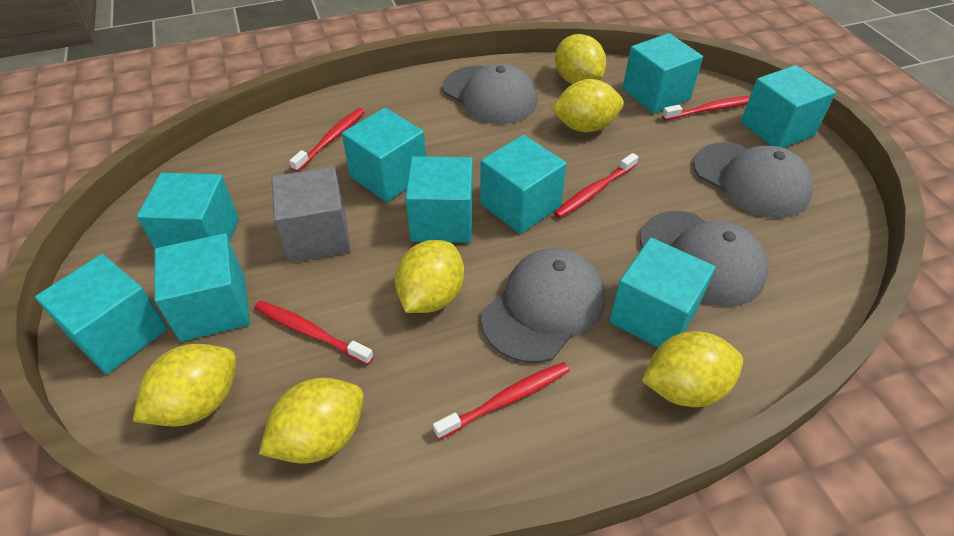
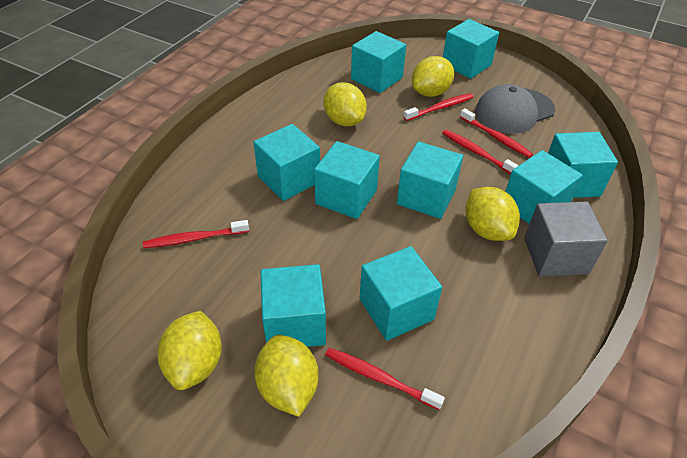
grey cap: 4 -> 1
yellow lemon: 6 -> 5

